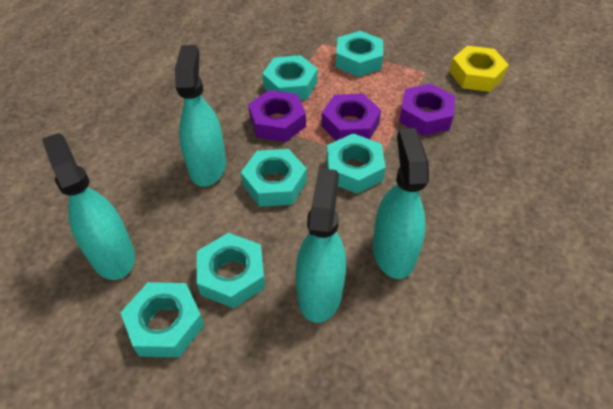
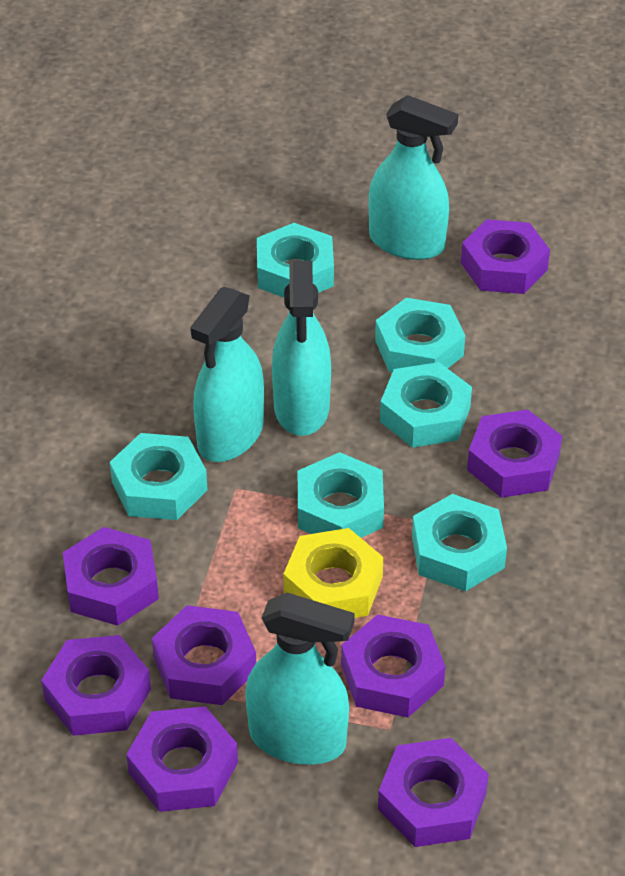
purple nut: 3 -> 8

